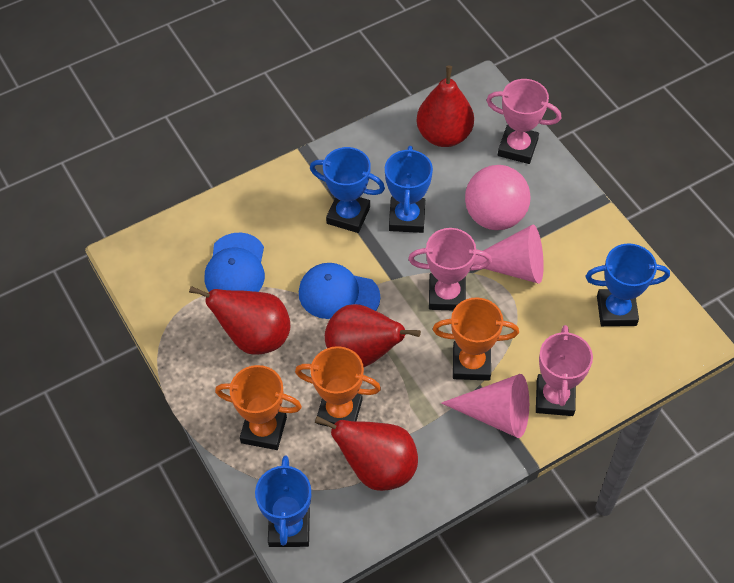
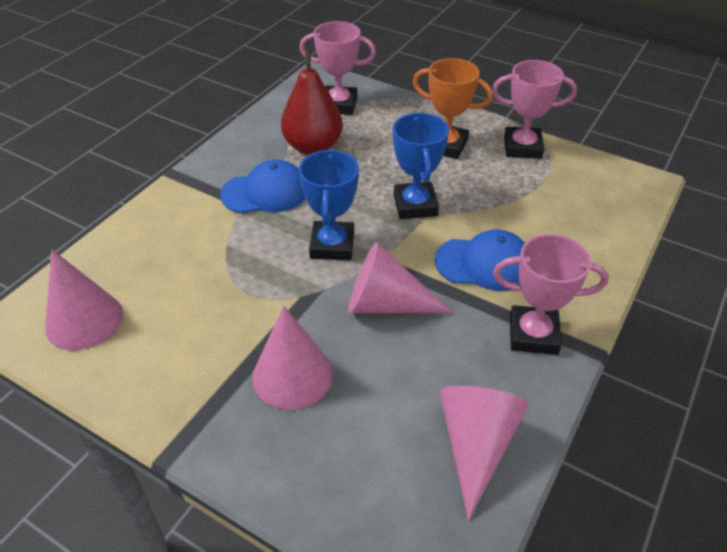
blue trophy: 4 -> 2
orange trophy: 3 -> 1
pink ball: 1 -> 0
pink cone: 2 -> 4
red pear: 4 -> 1

